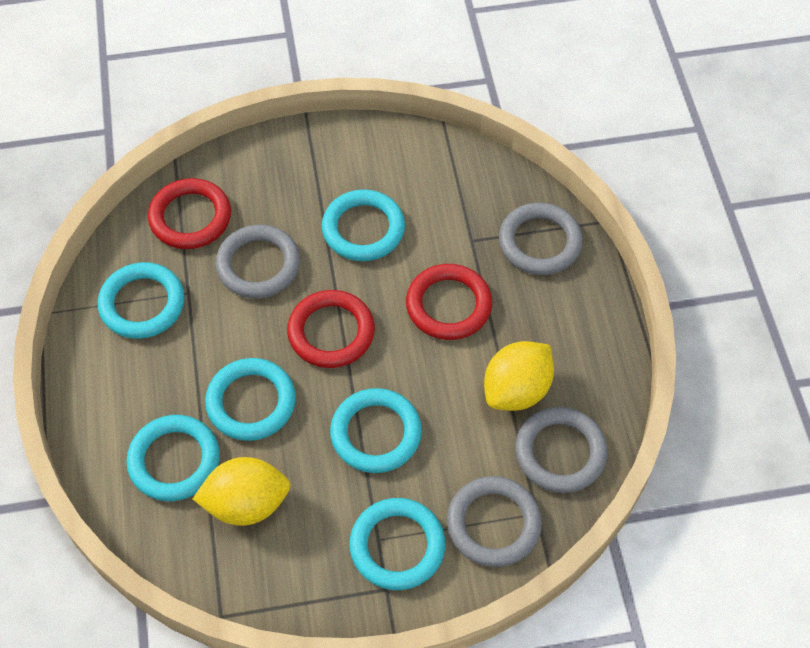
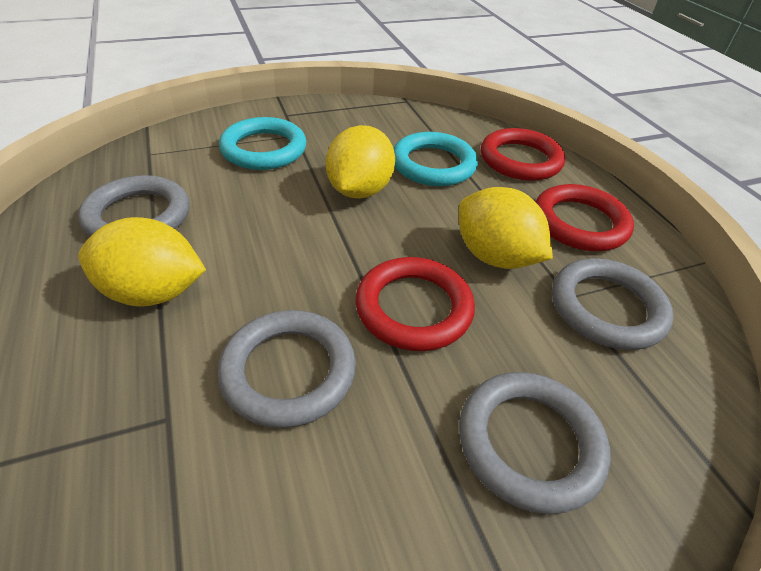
turquoise ring: 6 -> 2
yellow lemon: 2 -> 3

